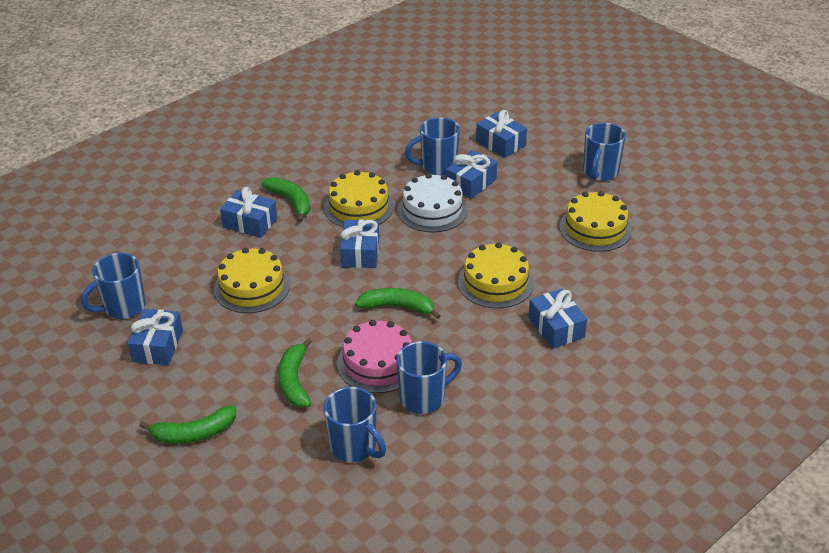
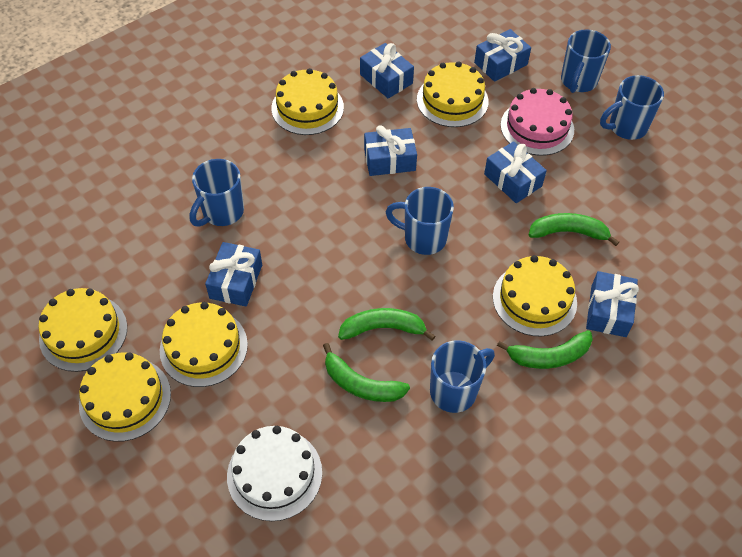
yellow cake: 4 -> 6

